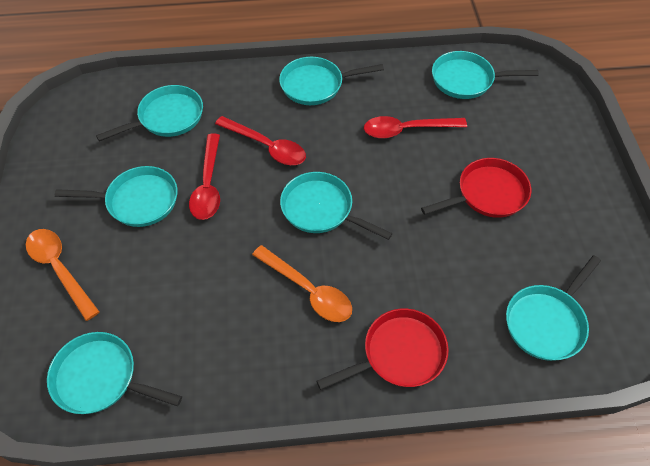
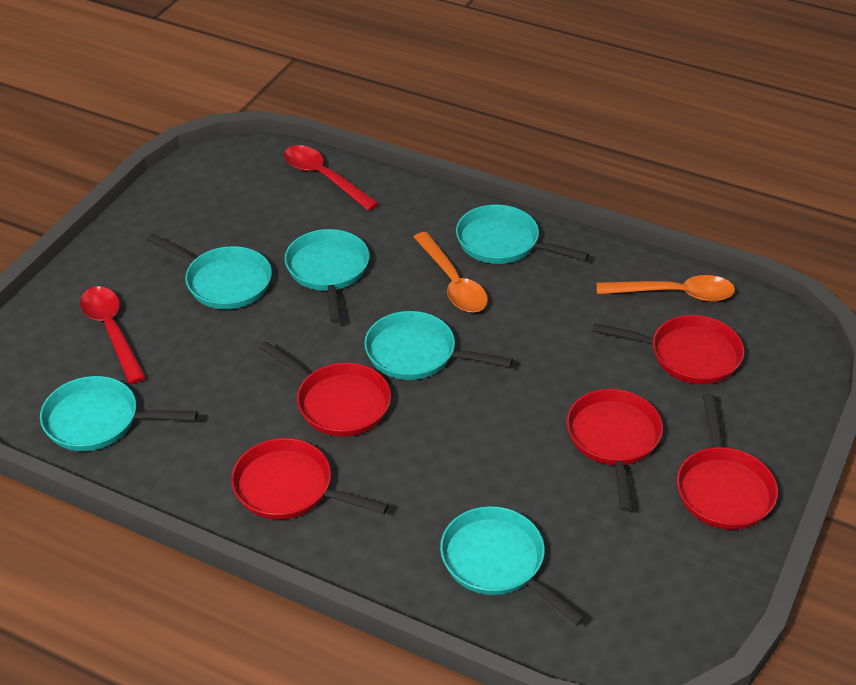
red pan: 2 -> 5
red spoon: 3 -> 2
turquoise pan: 7 -> 6

